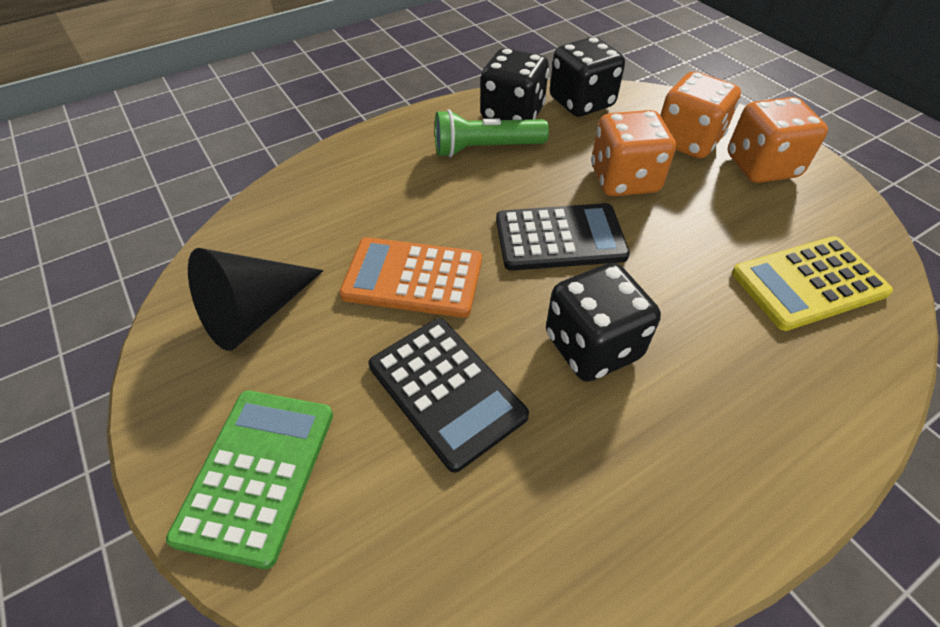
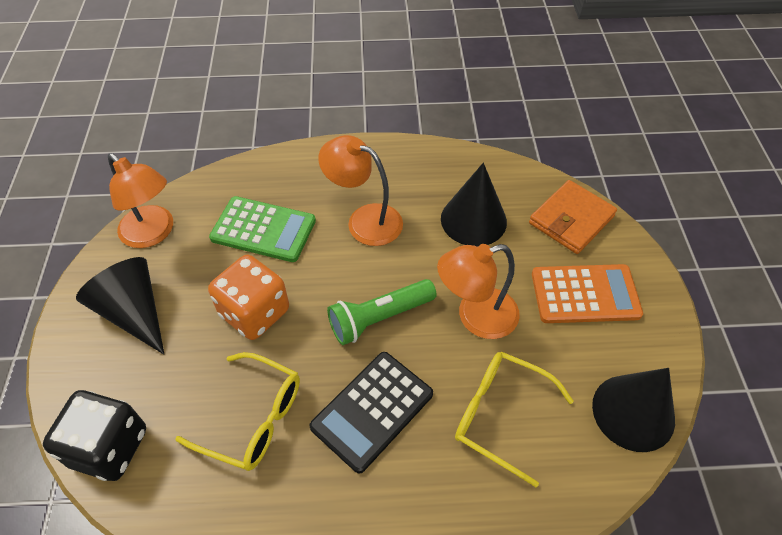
black calculator: 2 -> 1
black cone: 1 -> 3
black dice: 3 -> 1
orange dice: 3 -> 1
orange lamp: 0 -> 3
orange wallet: 0 -> 1
yellow calculator: 1 -> 0
yellow glasses: 0 -> 2

